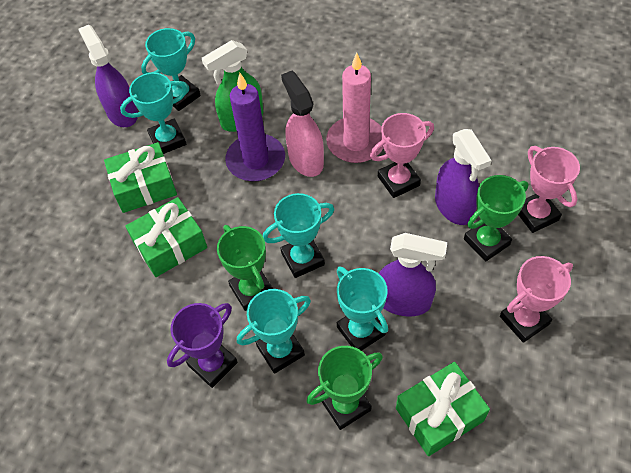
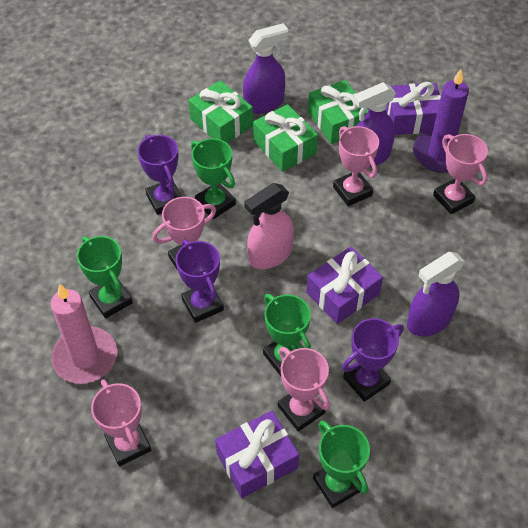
green spray bottle: 1 -> 0
green trophy: 3 -> 4
pink trophy: 3 -> 5
purple gift: 0 -> 3
purple trophy: 1 -> 3
turquoise trophy: 5 -> 0

